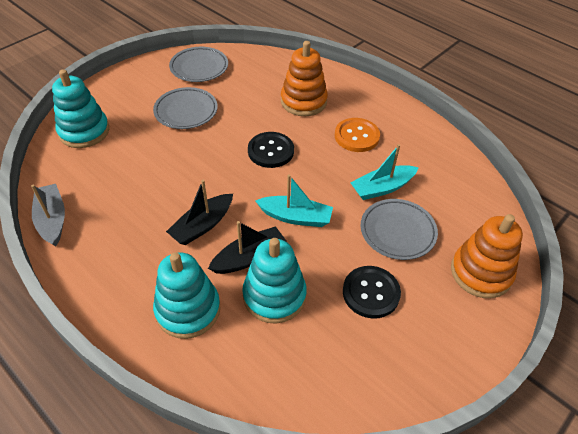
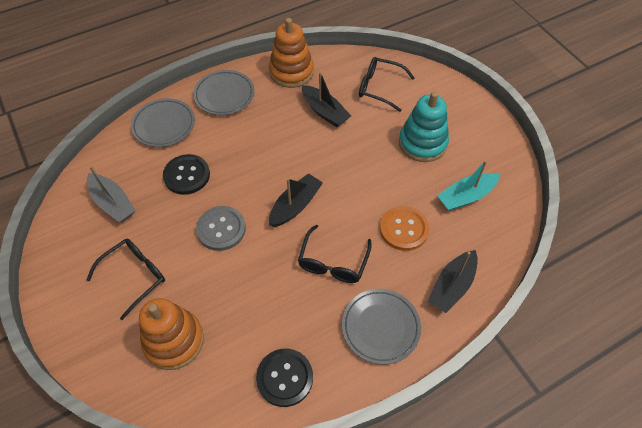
black boat: 2 -> 3
black glasses: 0 -> 3
grey button: 0 -> 1
turquoise boat: 2 -> 1
turquoise stacking toy: 3 -> 1

